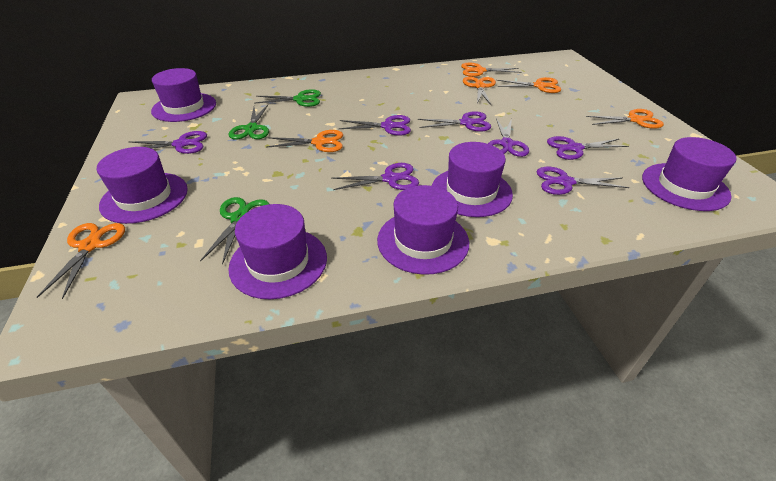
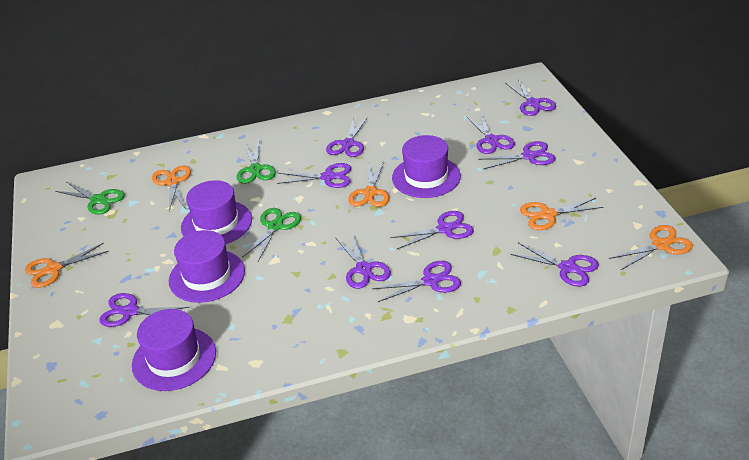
orange scissors: 6 -> 5
purple hat: 6 -> 4
purple scissors: 7 -> 10

